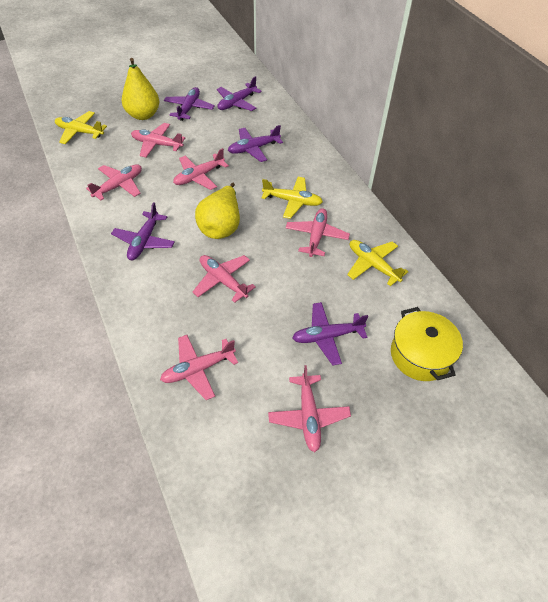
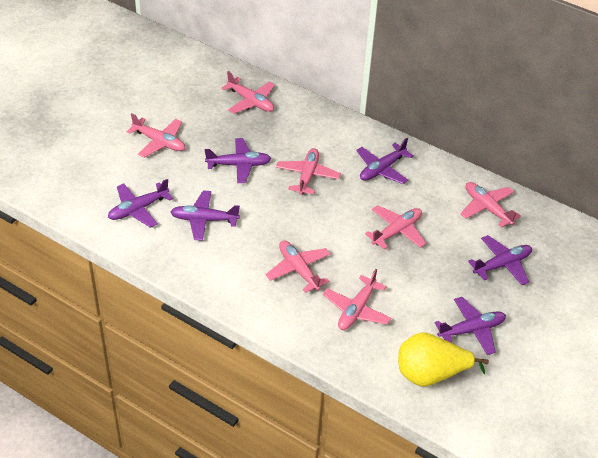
purple plane: 5 -> 6
yellow pear: 2 -> 1
yellow plane: 3 -> 0
yellow pot: 1 -> 0

